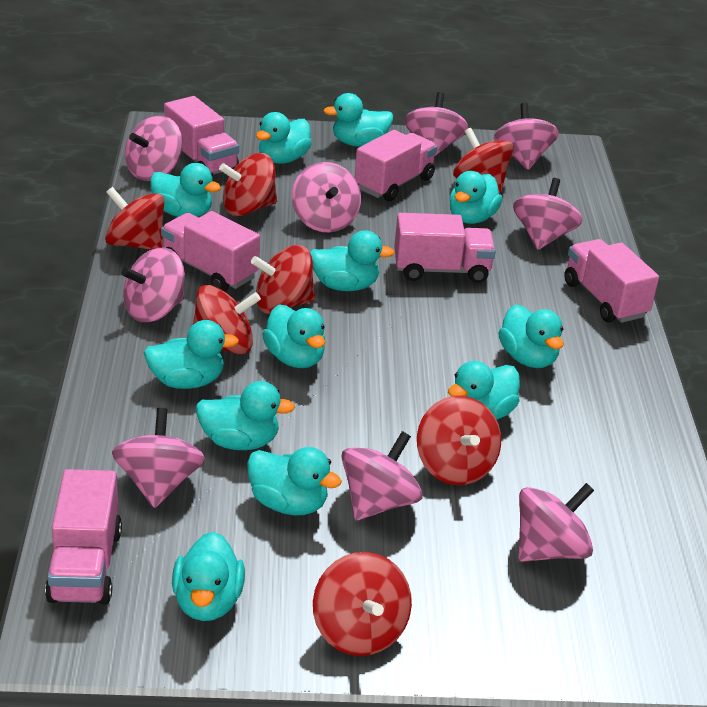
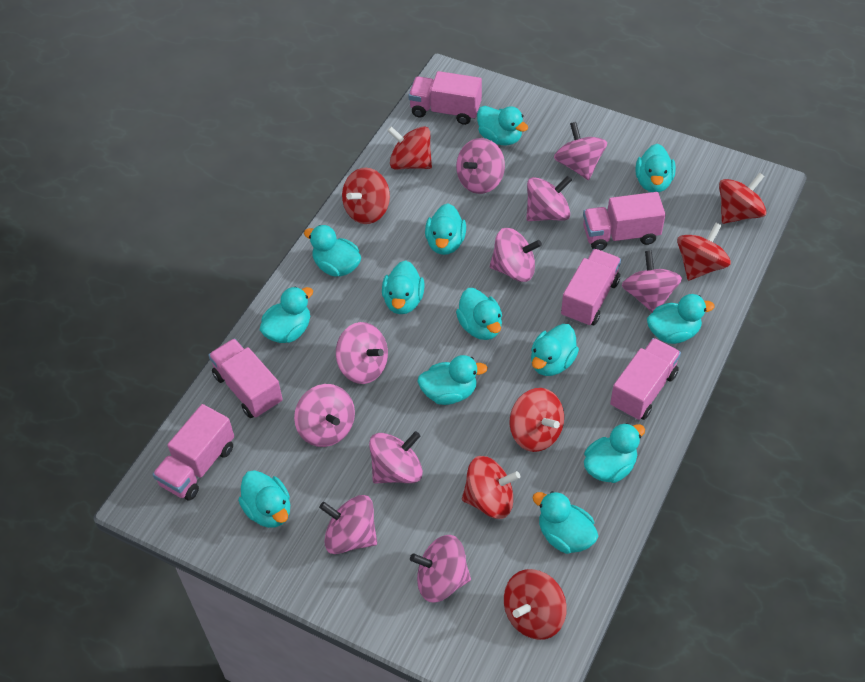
pink spinning top: 9 -> 10
turquoise duck: 12 -> 13

